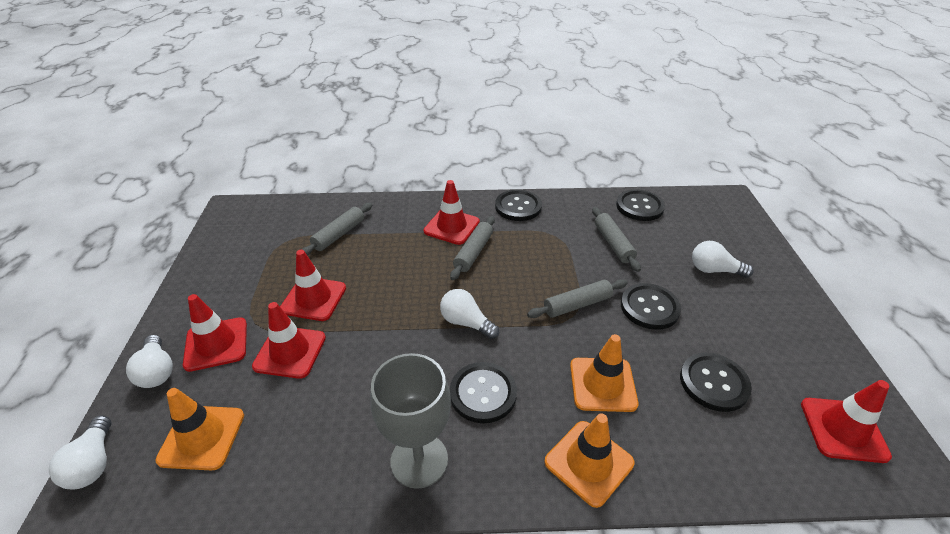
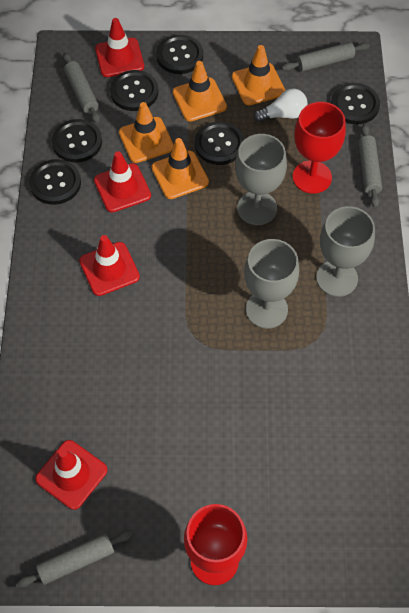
black button: 5 -> 6
grey goblet: 1 -> 3
orange traffic cone: 3 -> 4
red goblet: 0 -> 2
red traffic cone: 5 -> 4
white light bulb: 4 -> 1

